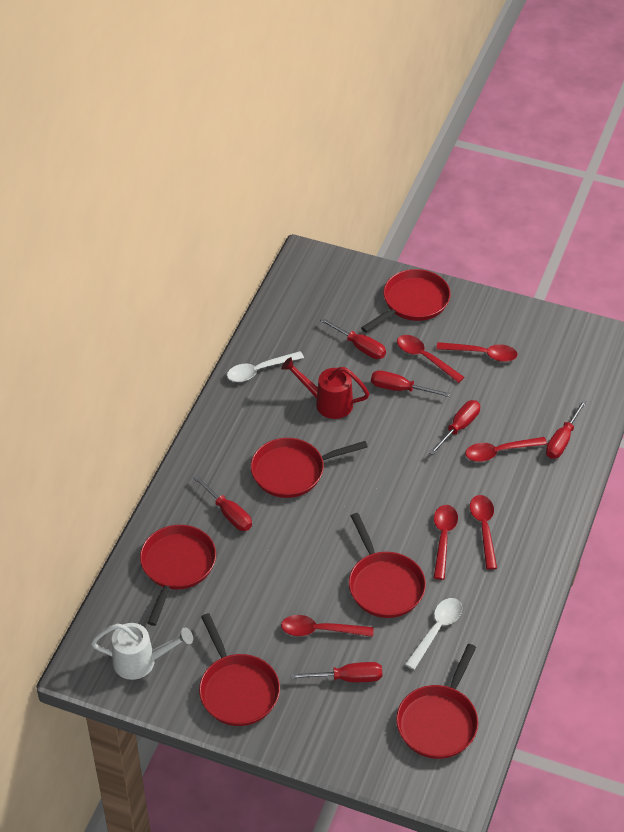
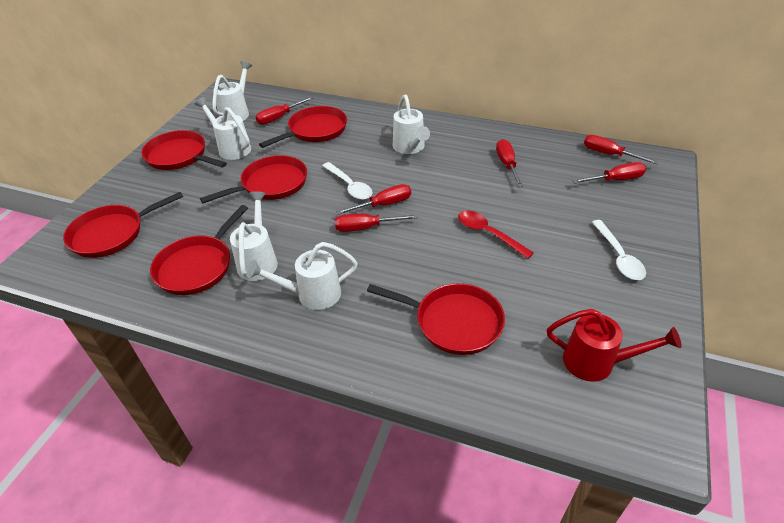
red spoon: 6 -> 1
white watering can: 1 -> 5

